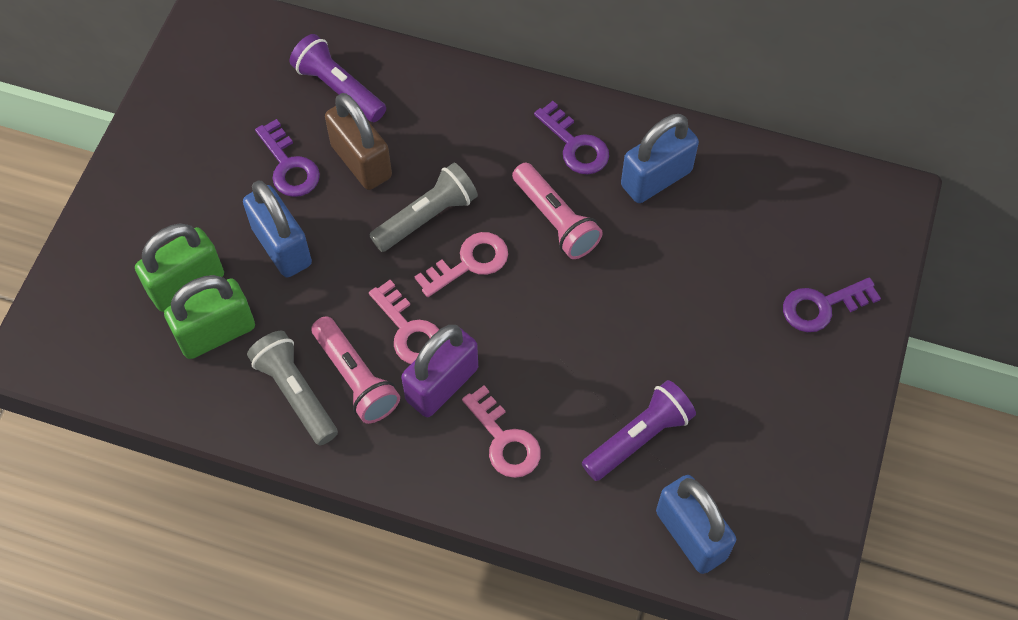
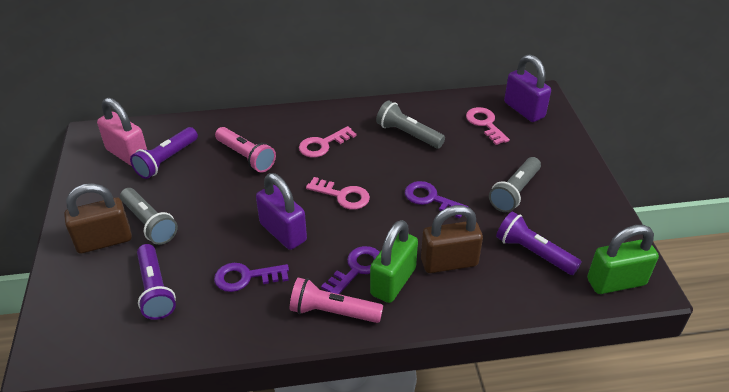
blue padlock: 3 -> 0
brown padlock: 1 -> 2
grey flashlight: 2 -> 3
pink padlock: 0 -> 1
purple flashlight: 2 -> 3
purple padlock: 1 -> 2

